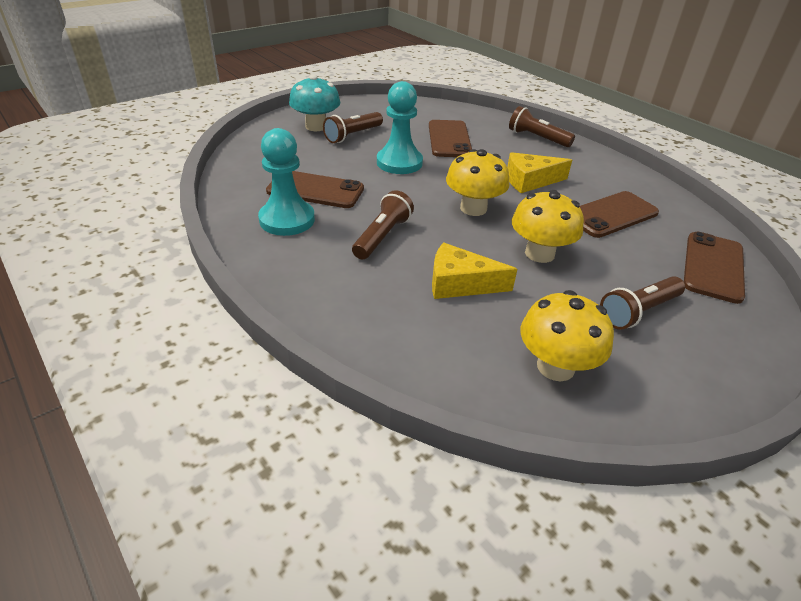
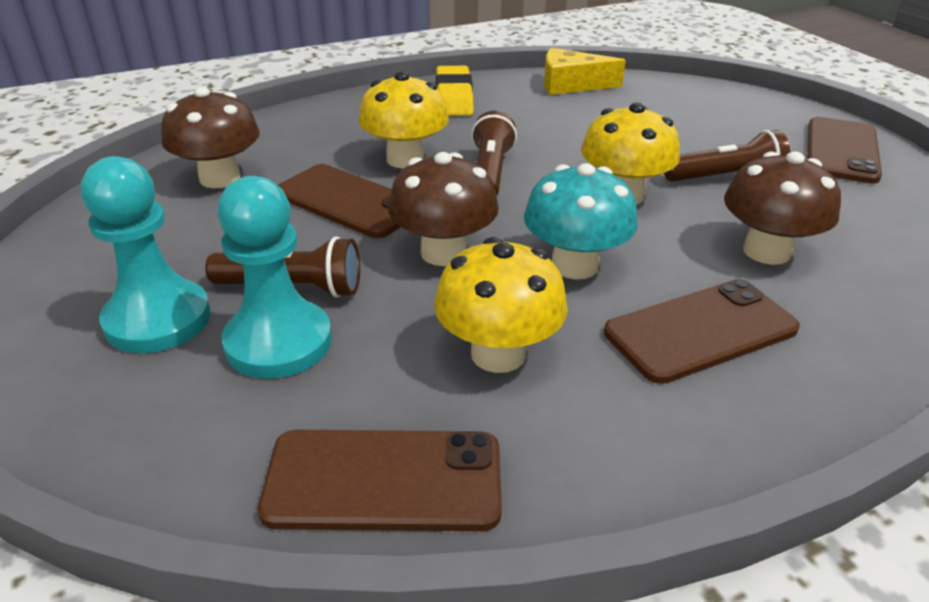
brown flashlight: 4 -> 3
brown mushroom: 0 -> 3
yellow cheese: 2 -> 1
yellow eraser: 0 -> 1

